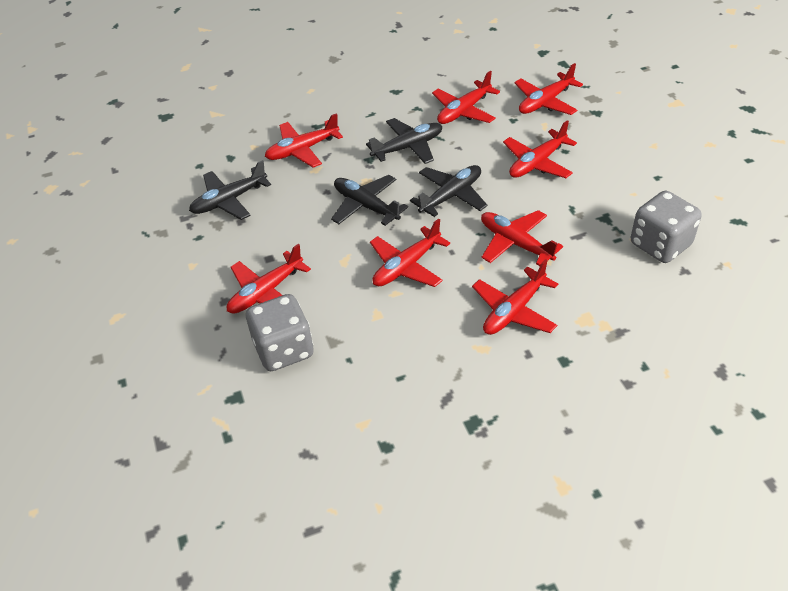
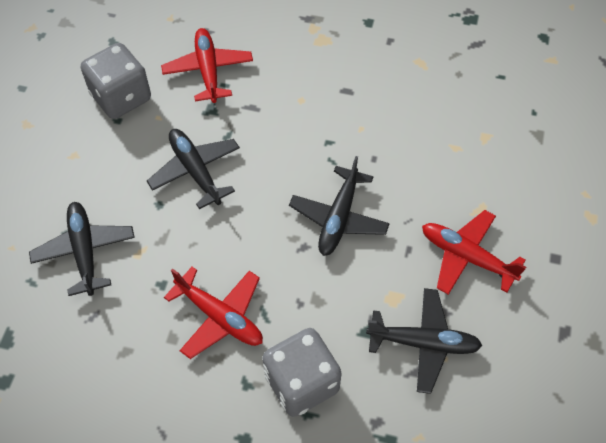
red plane: 8 -> 3

